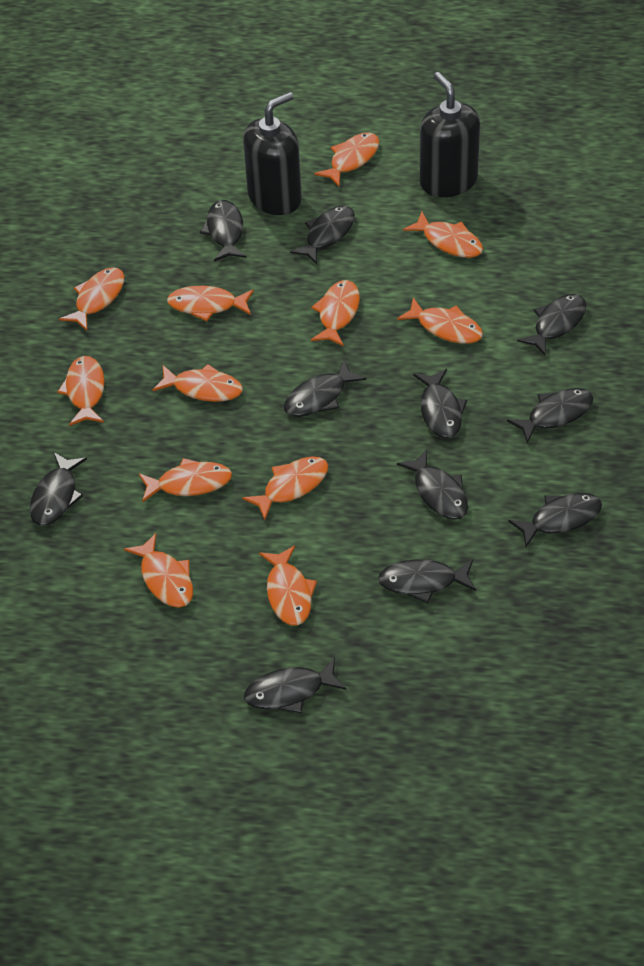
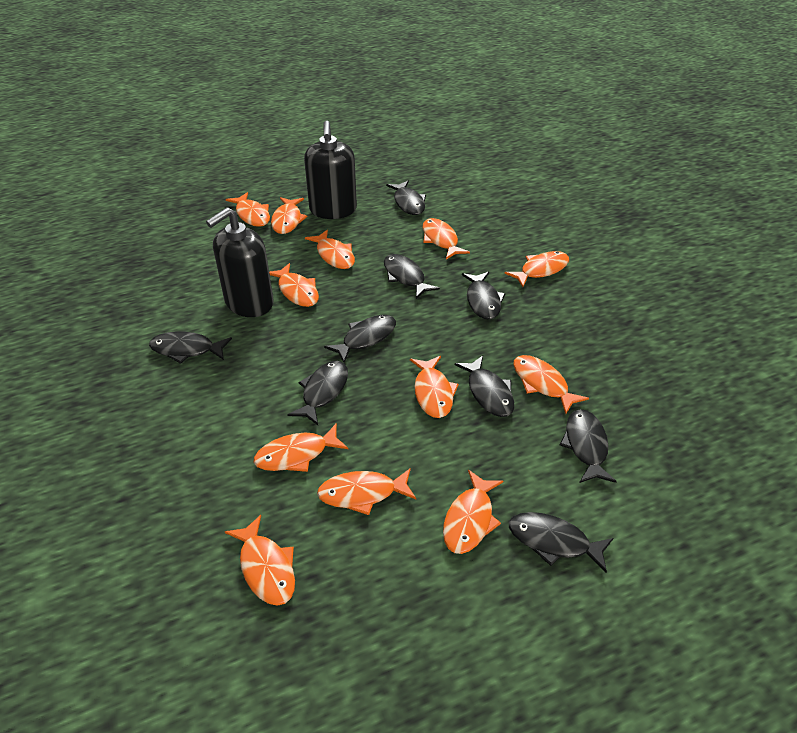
black fish: 11 -> 9

